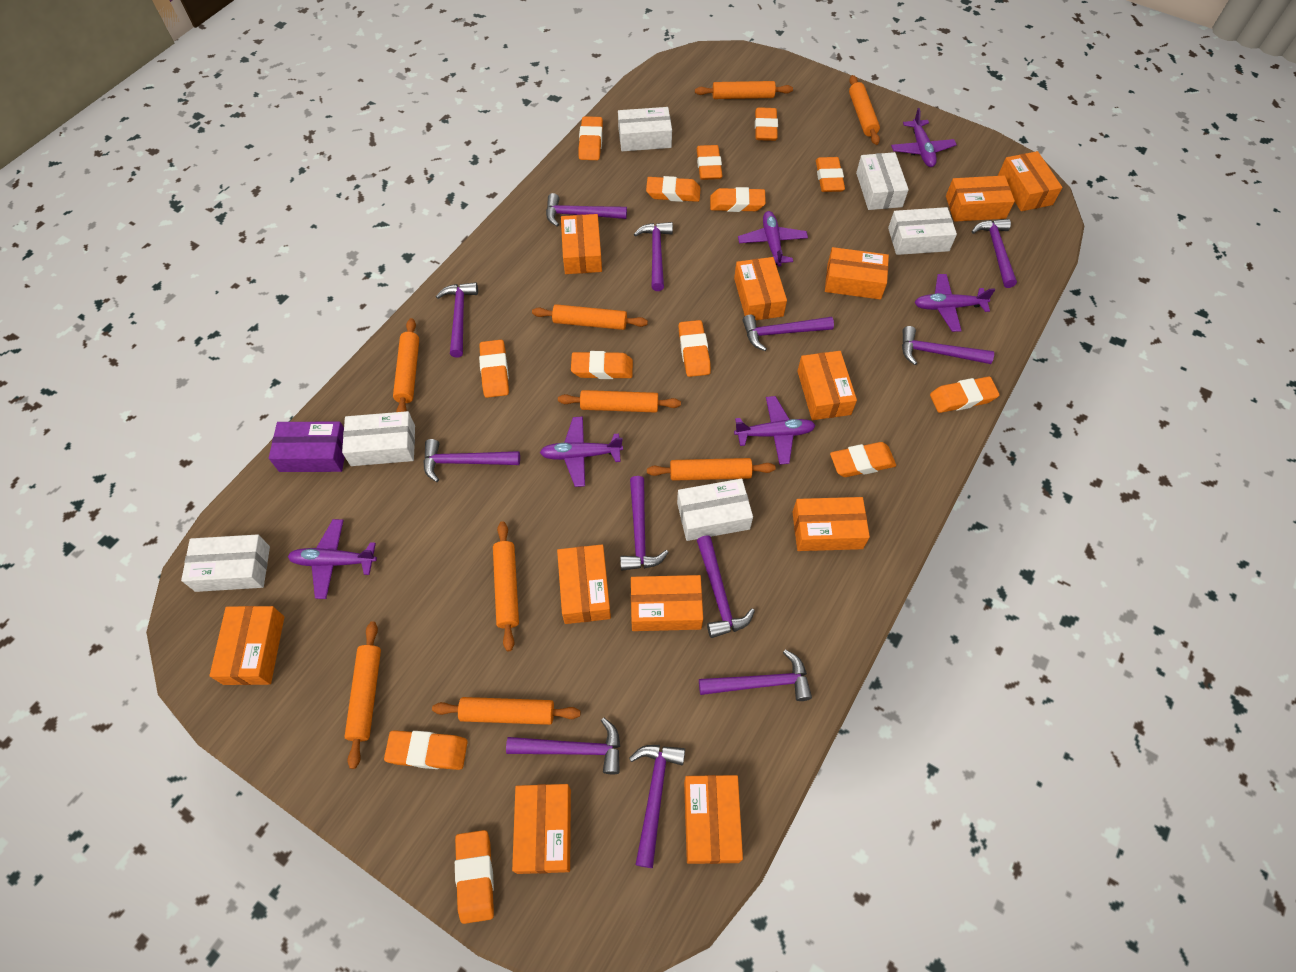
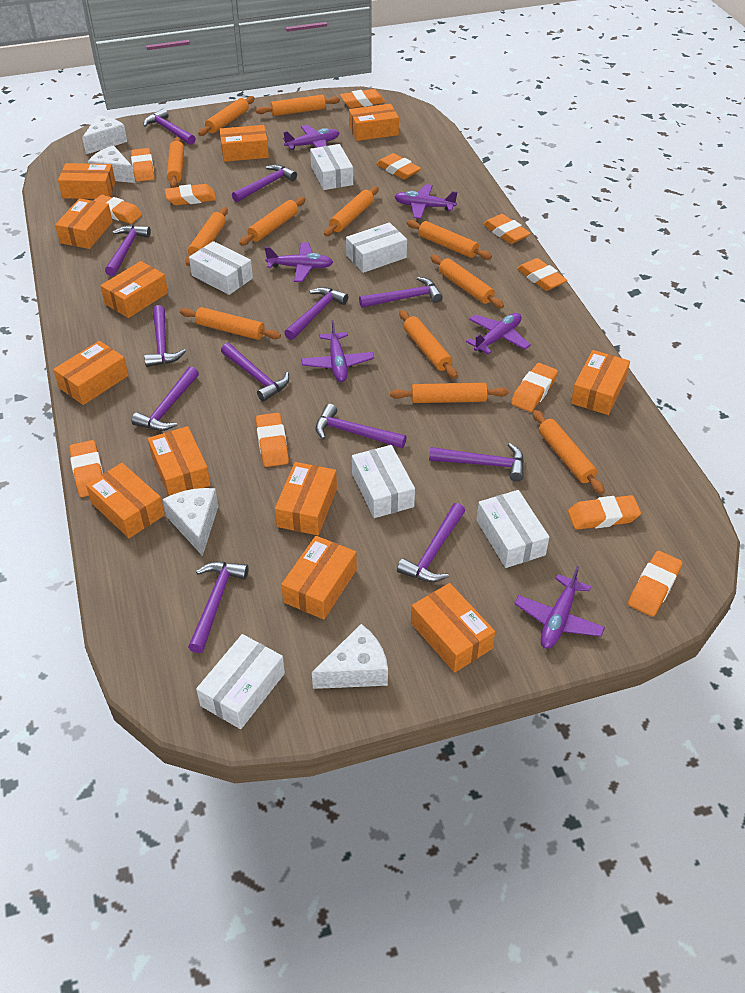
orange eraser: 13 -> 12
orange rolling pin: 9 -> 12
purple box: 1 -> 0
white cheese: 0 -> 4

